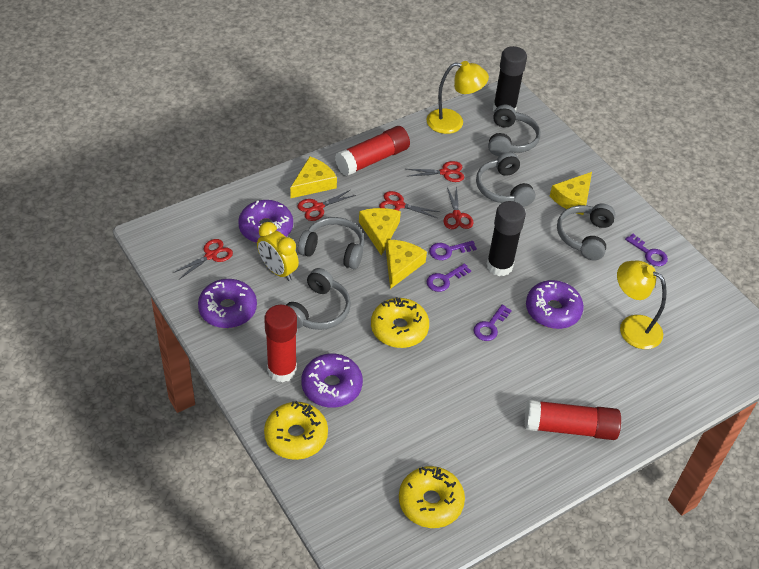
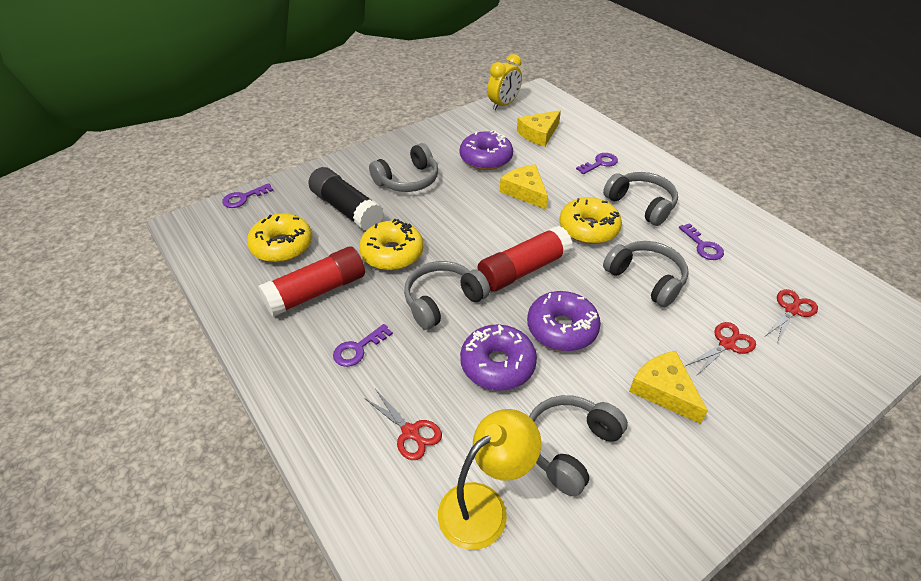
black glue stick: 2 -> 1
purple donut: 4 -> 3
red glue stick: 3 -> 2
red scissors: 5 -> 3
yellow cheese: 4 -> 3
yellow lamp: 2 -> 1

